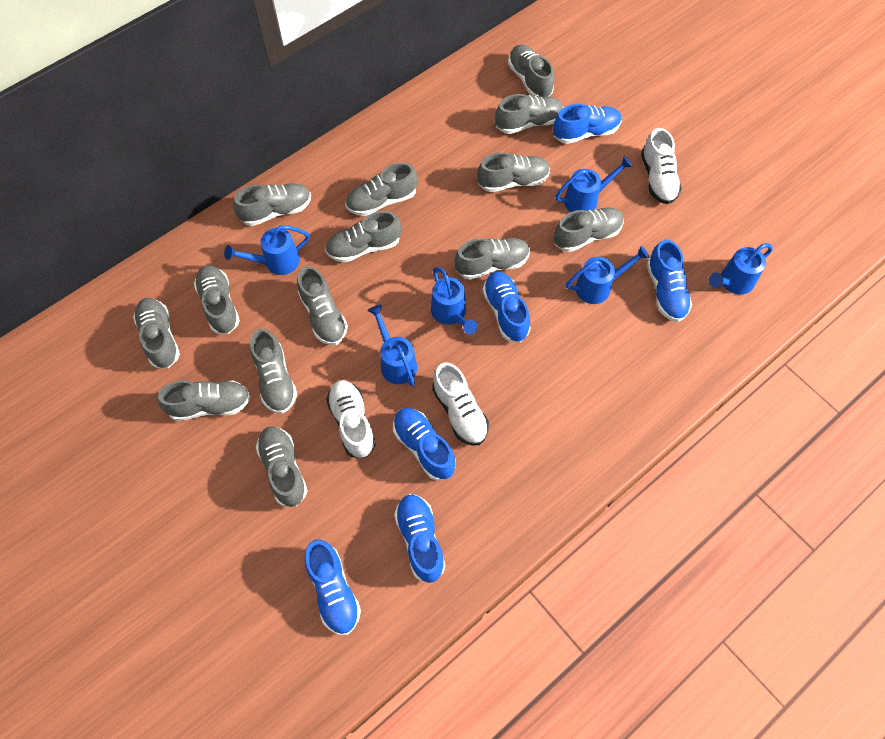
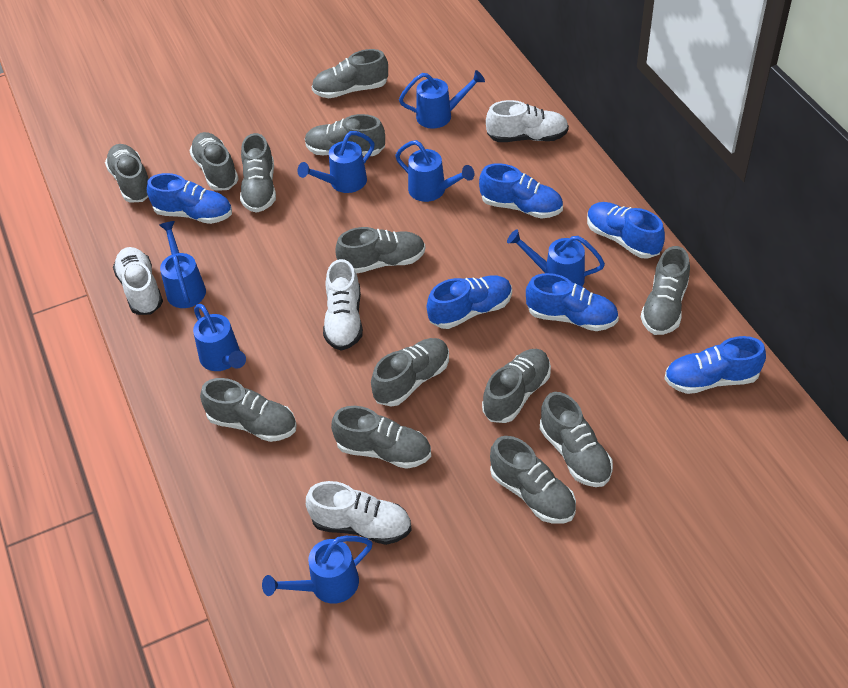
blue watering can: 6 -> 7
grey shoe: 14 -> 13
white shoe: 3 -> 4

